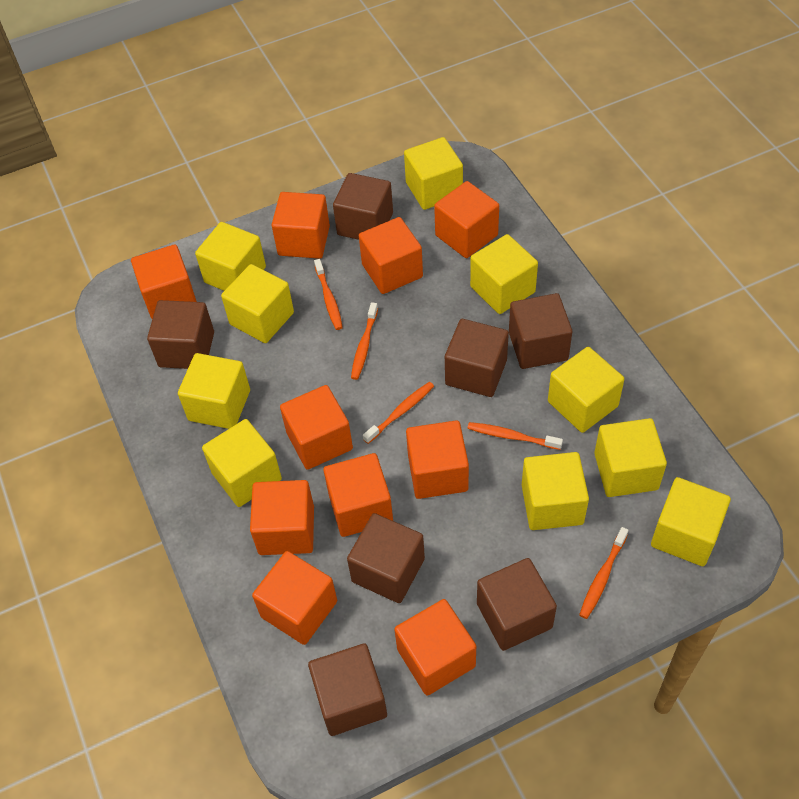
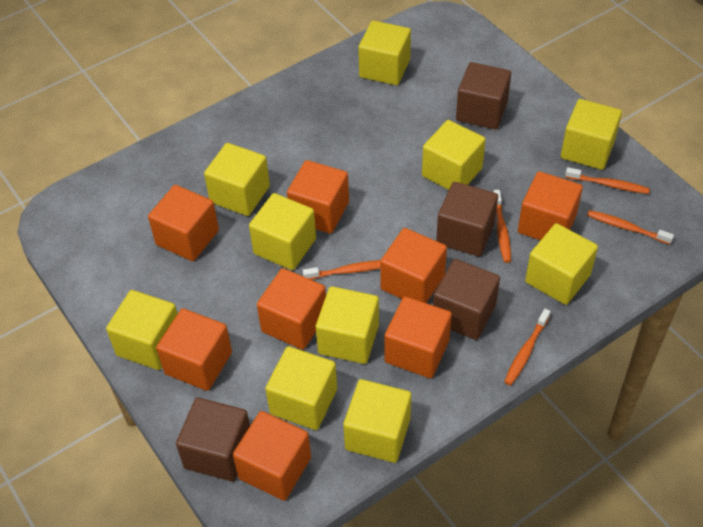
brown cube: 7 -> 4
orange cube: 10 -> 8

